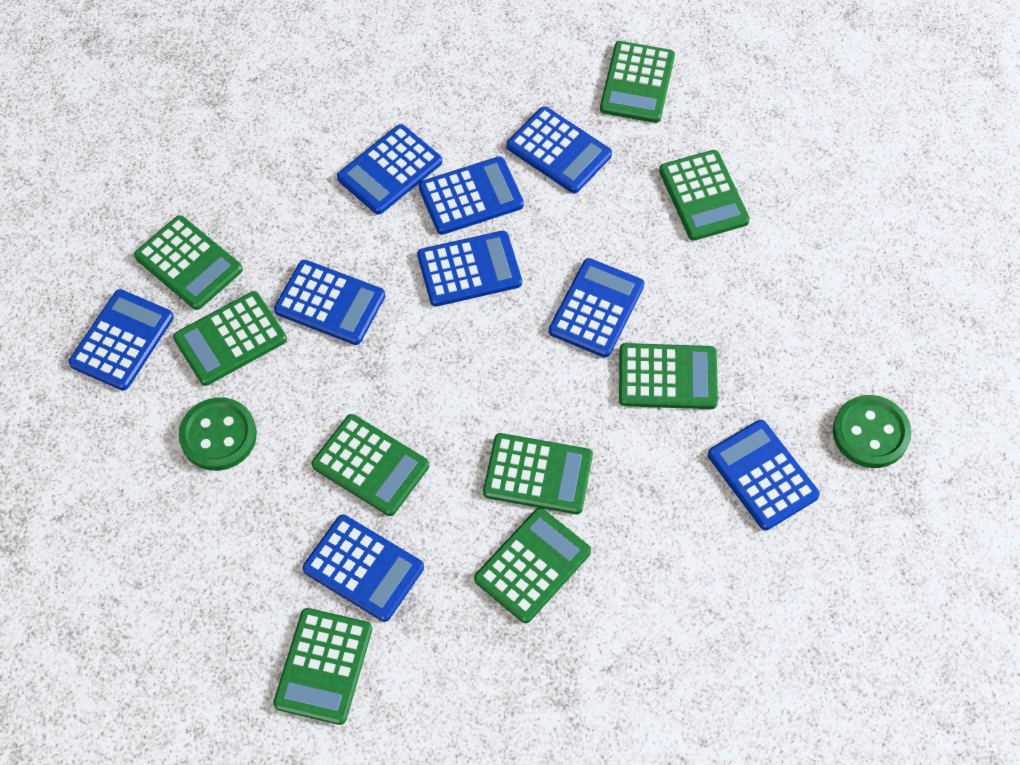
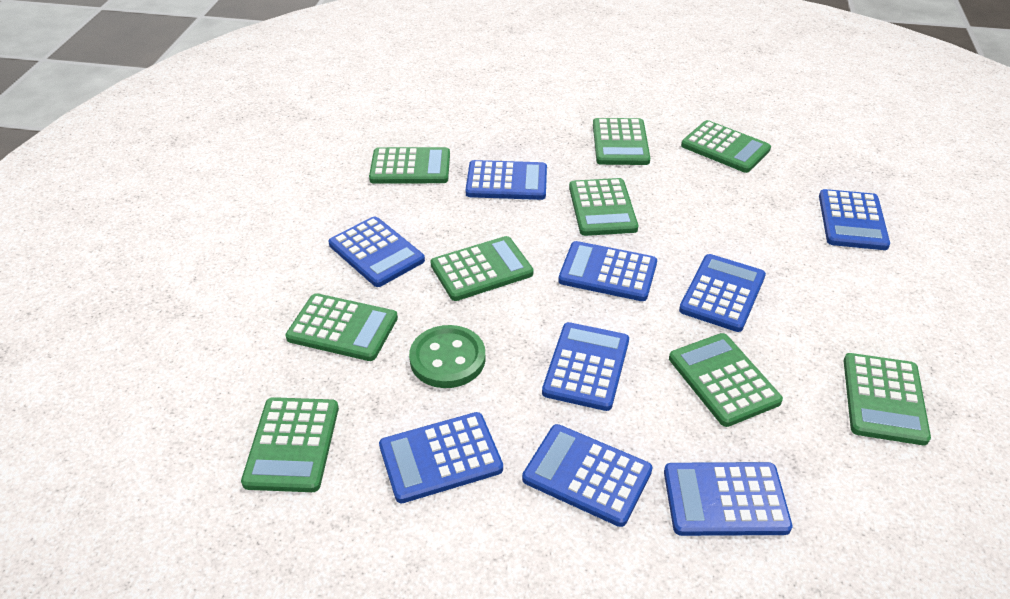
green button: 2 -> 1

